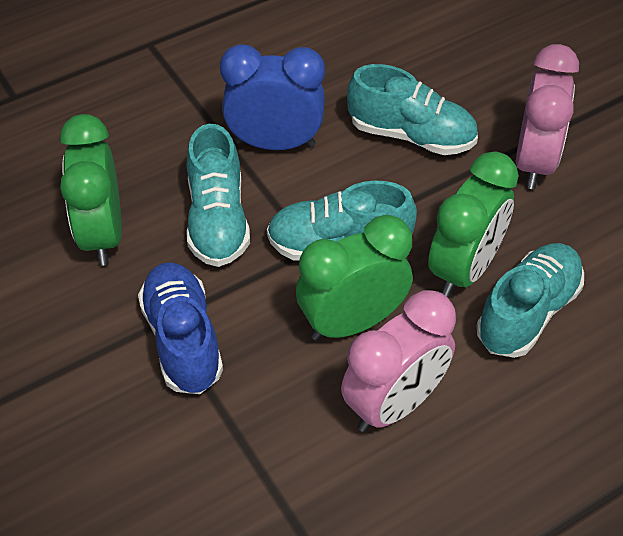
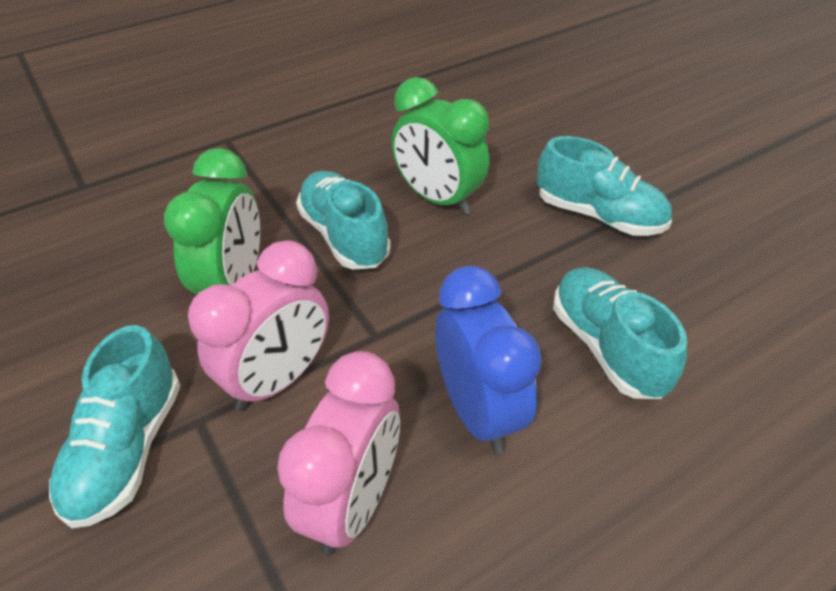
blue shoe: 1 -> 0
green clock: 3 -> 2

